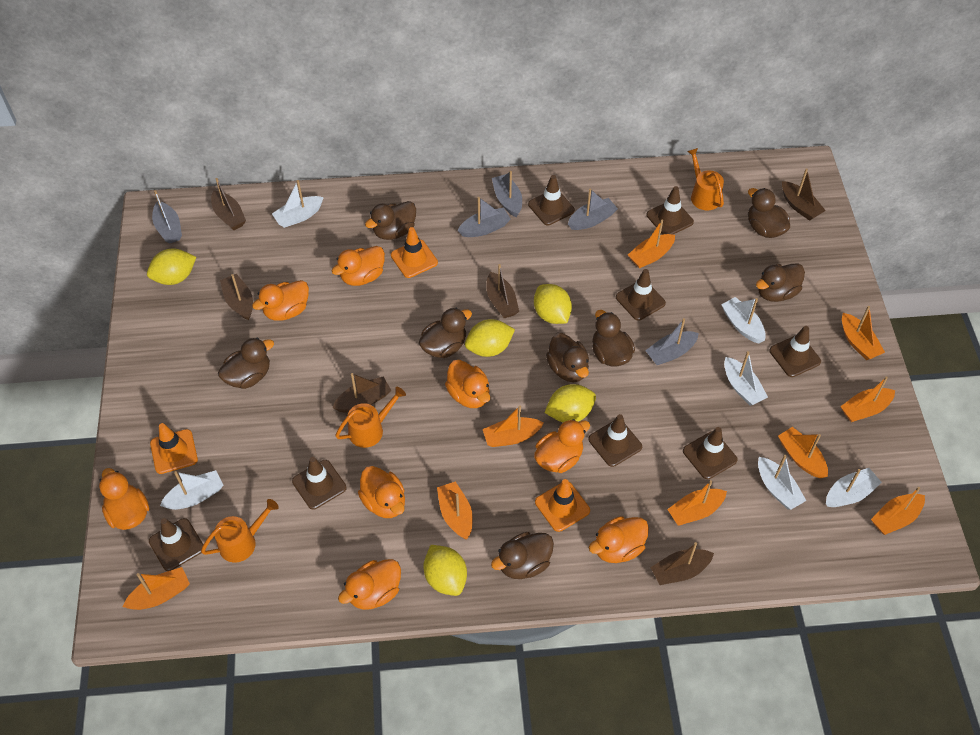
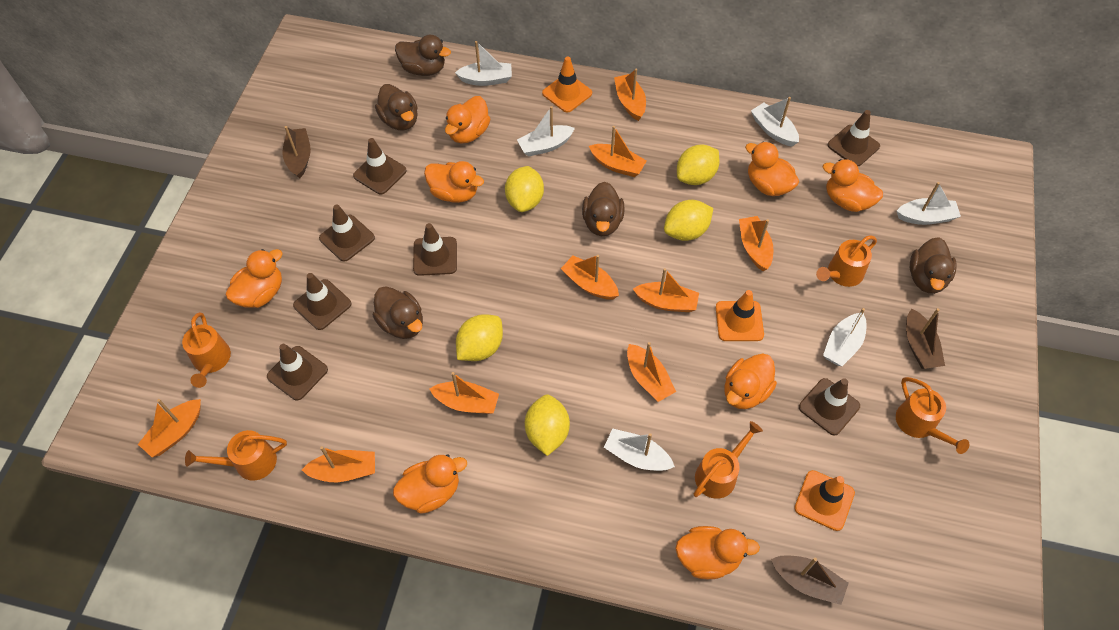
brown boat: 6 -> 3
brown duck: 8 -> 5
brown traffic cone: 8 -> 7
grey boat: 5 -> 0
orange watering can: 3 -> 5

